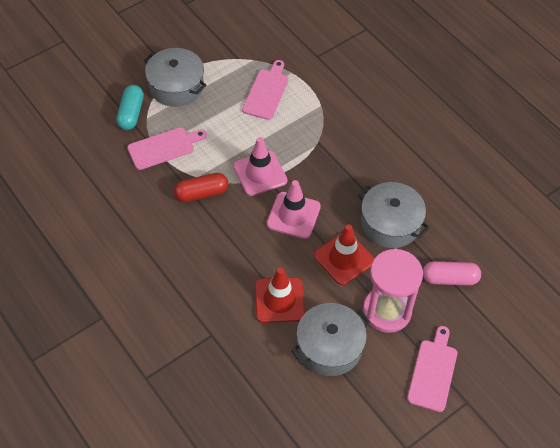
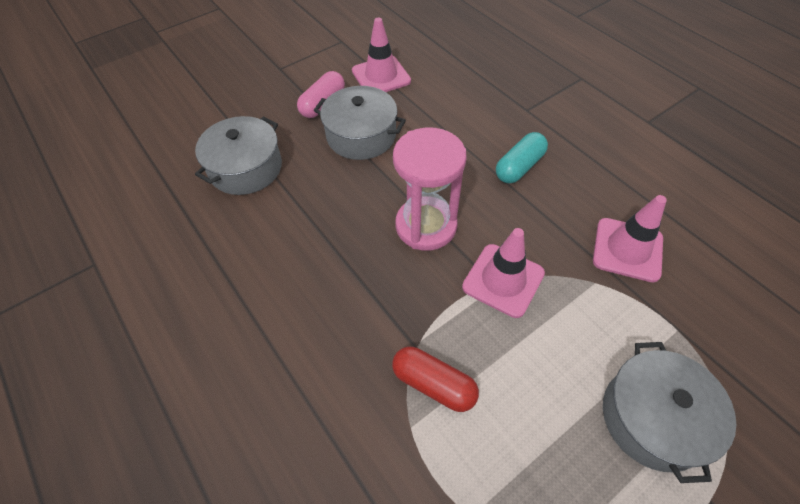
pink cutting board: 3 -> 0
pink traffic cone: 2 -> 3
red traffic cone: 2 -> 0

